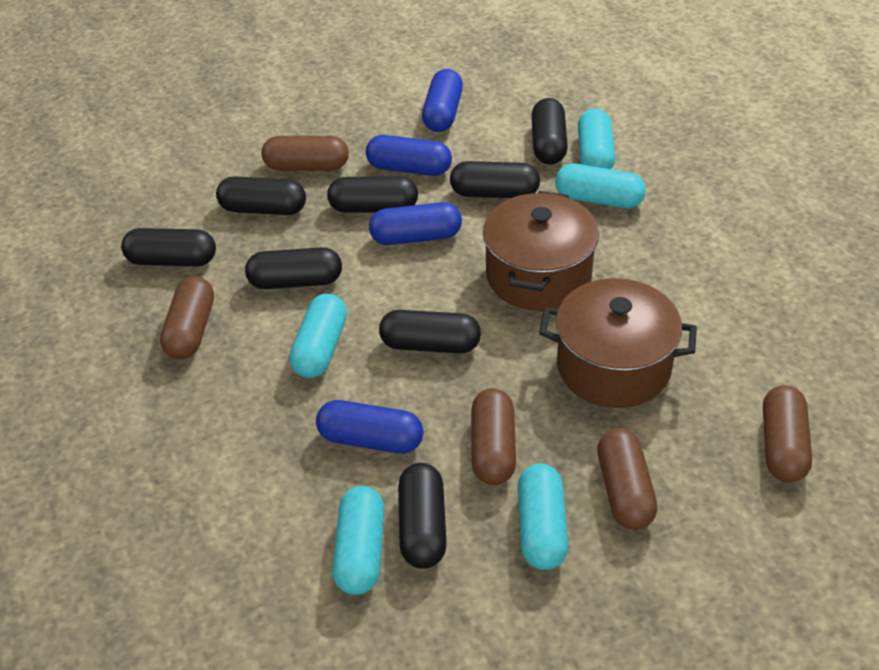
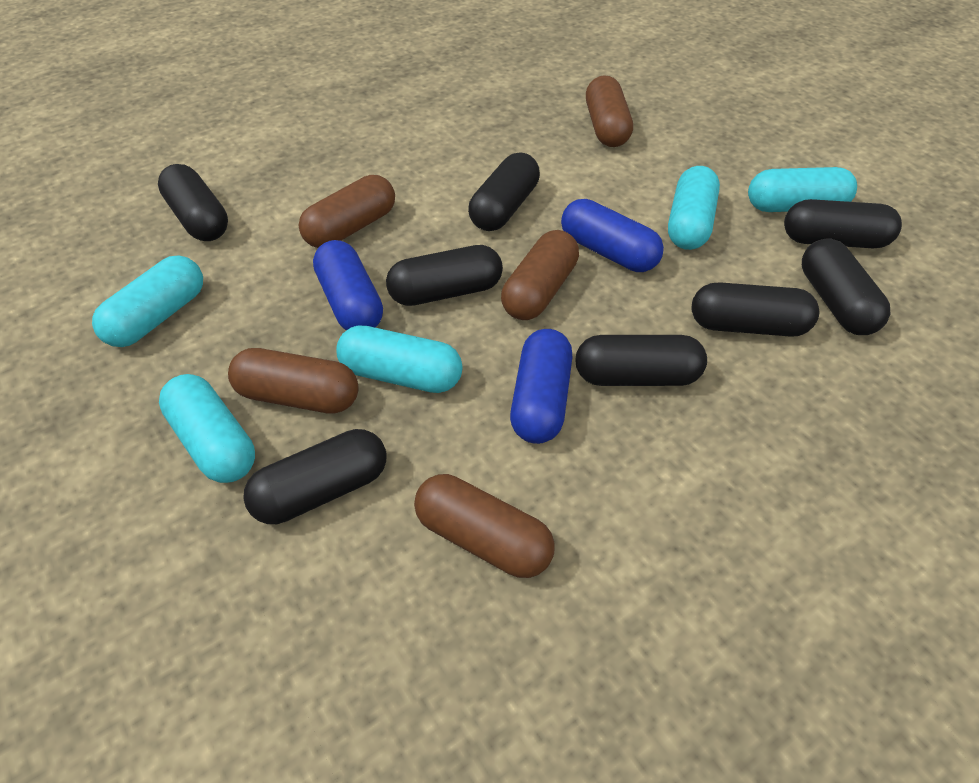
blue capsule: 4 -> 3
brown pot: 2 -> 0

